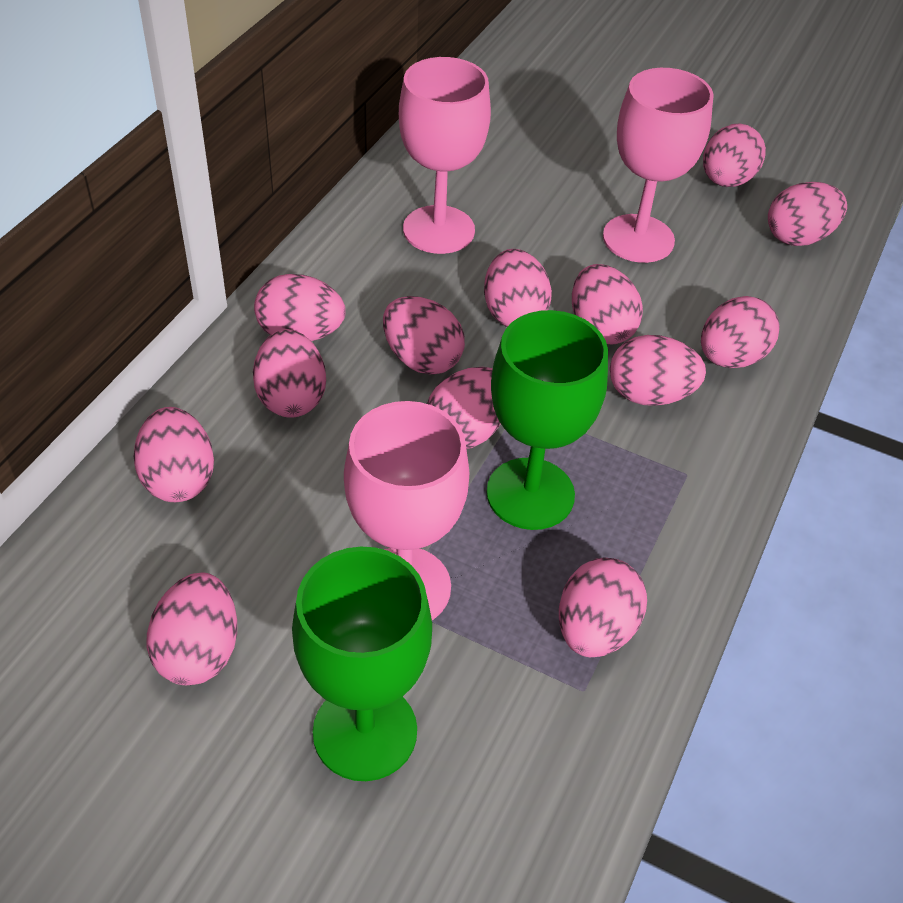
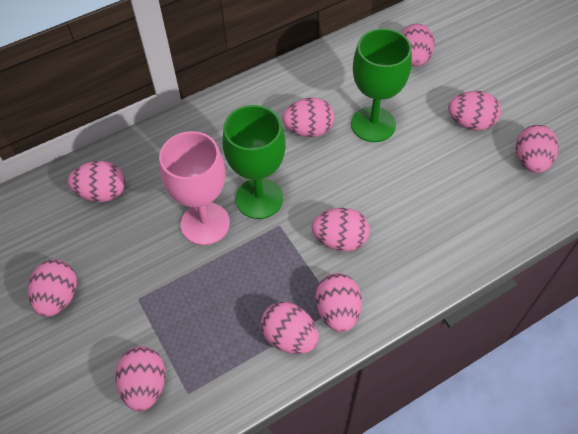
pink egg: 13 -> 10
pink goblet: 3 -> 1

